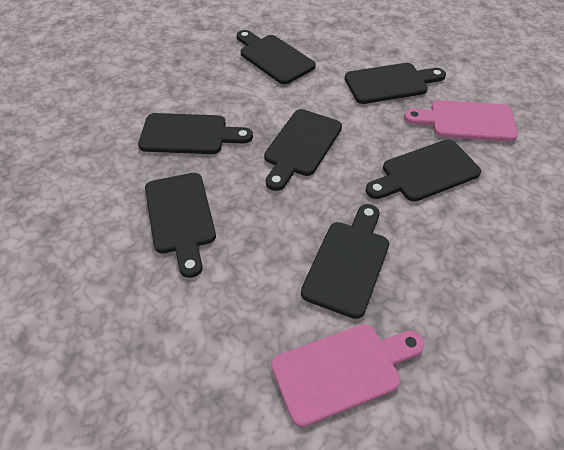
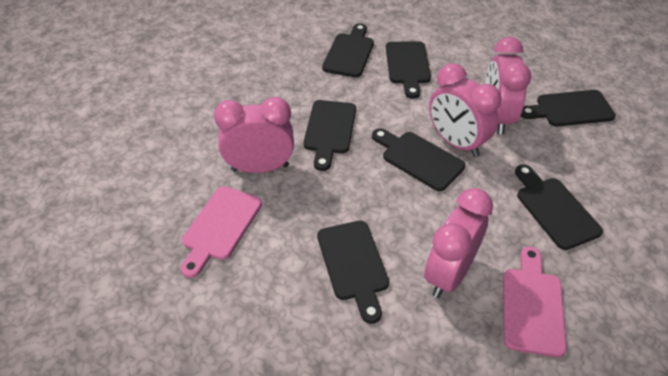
pink clock: 0 -> 4

